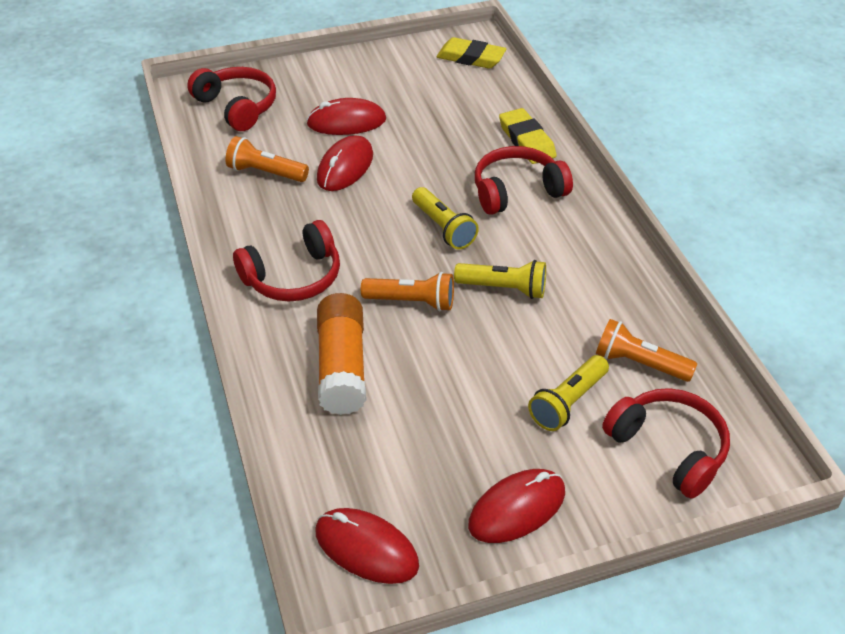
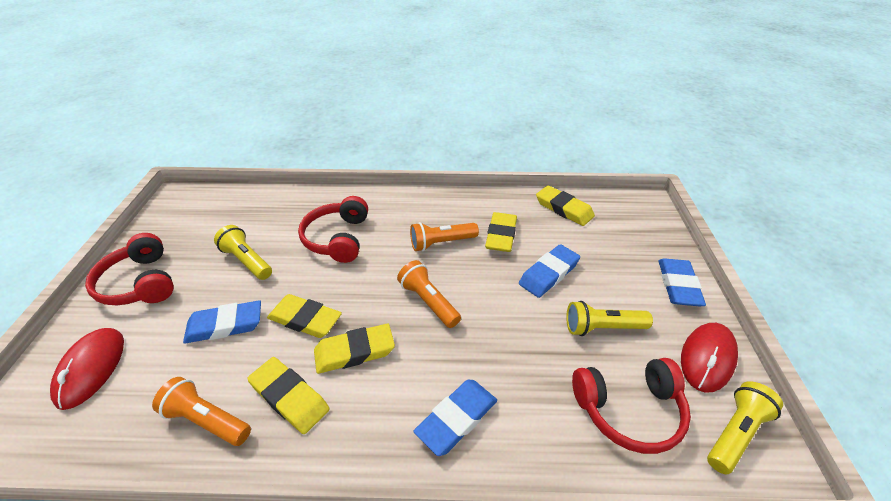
blue eraser: 0 -> 4
orange glue stick: 1 -> 0
red headphones: 4 -> 3
red mouse: 4 -> 2
yellow eraser: 2 -> 5

